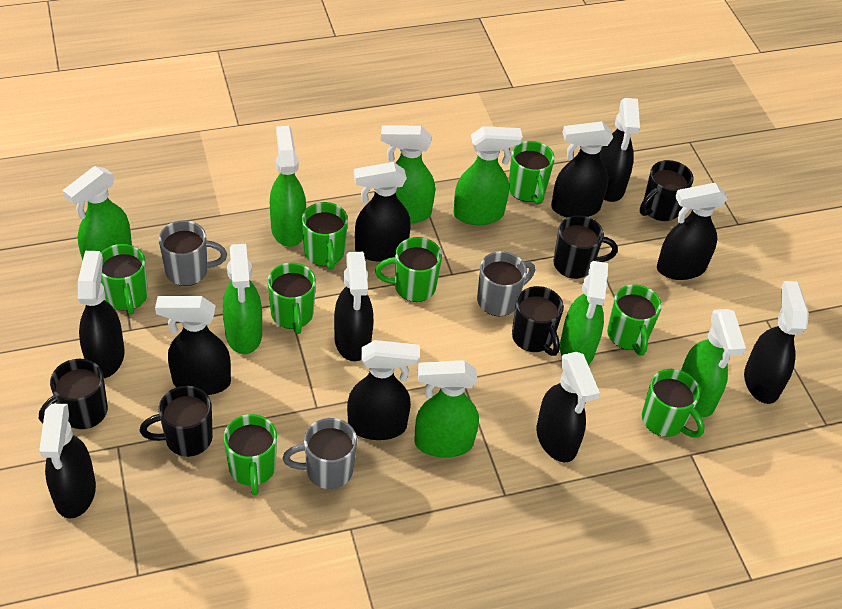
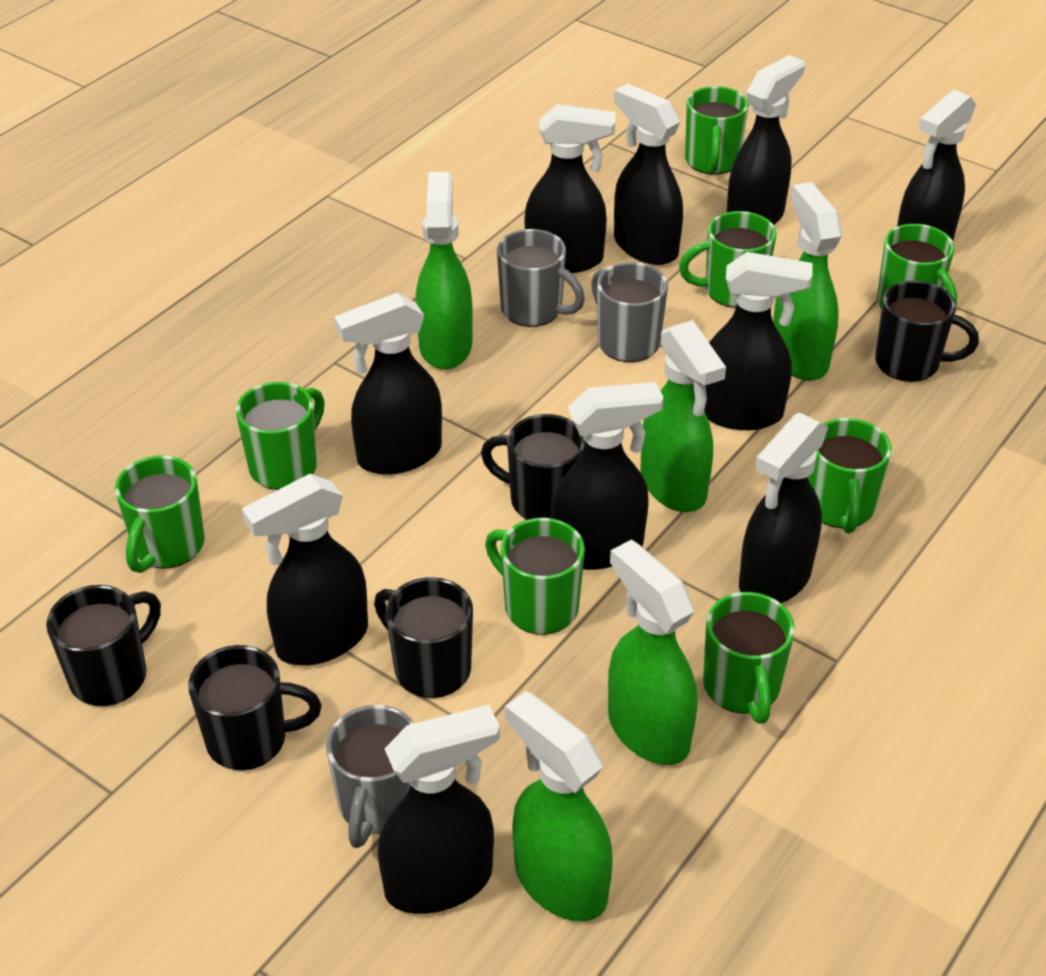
black spray bottle: 11 -> 10
green spray bottle: 8 -> 5

